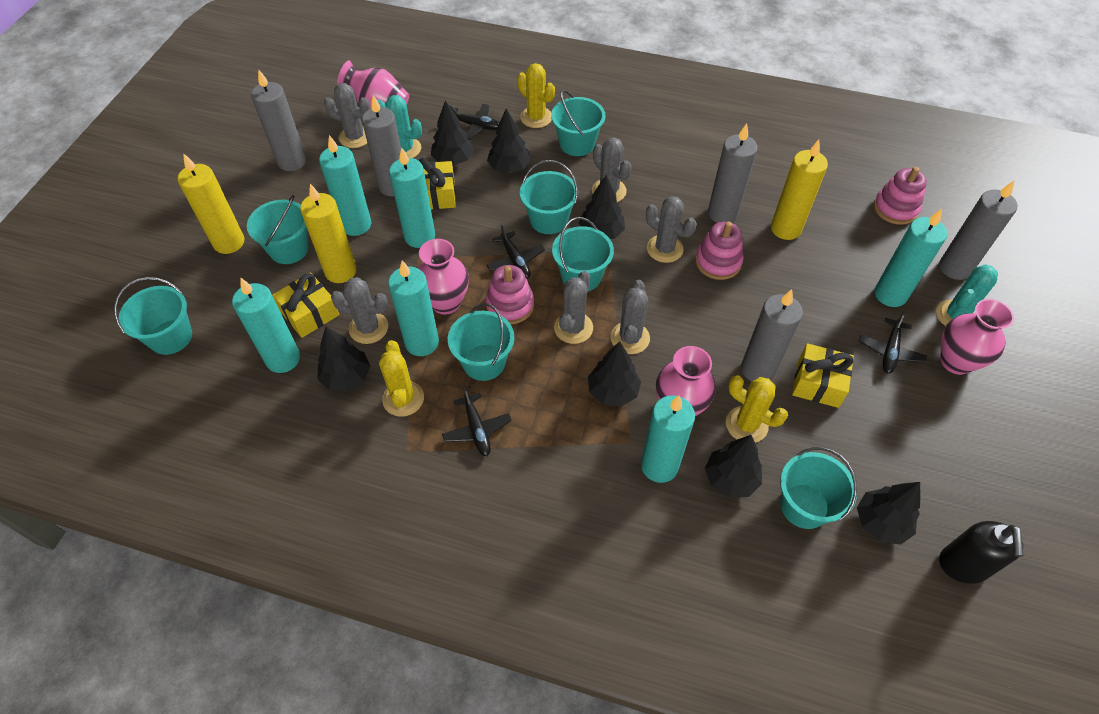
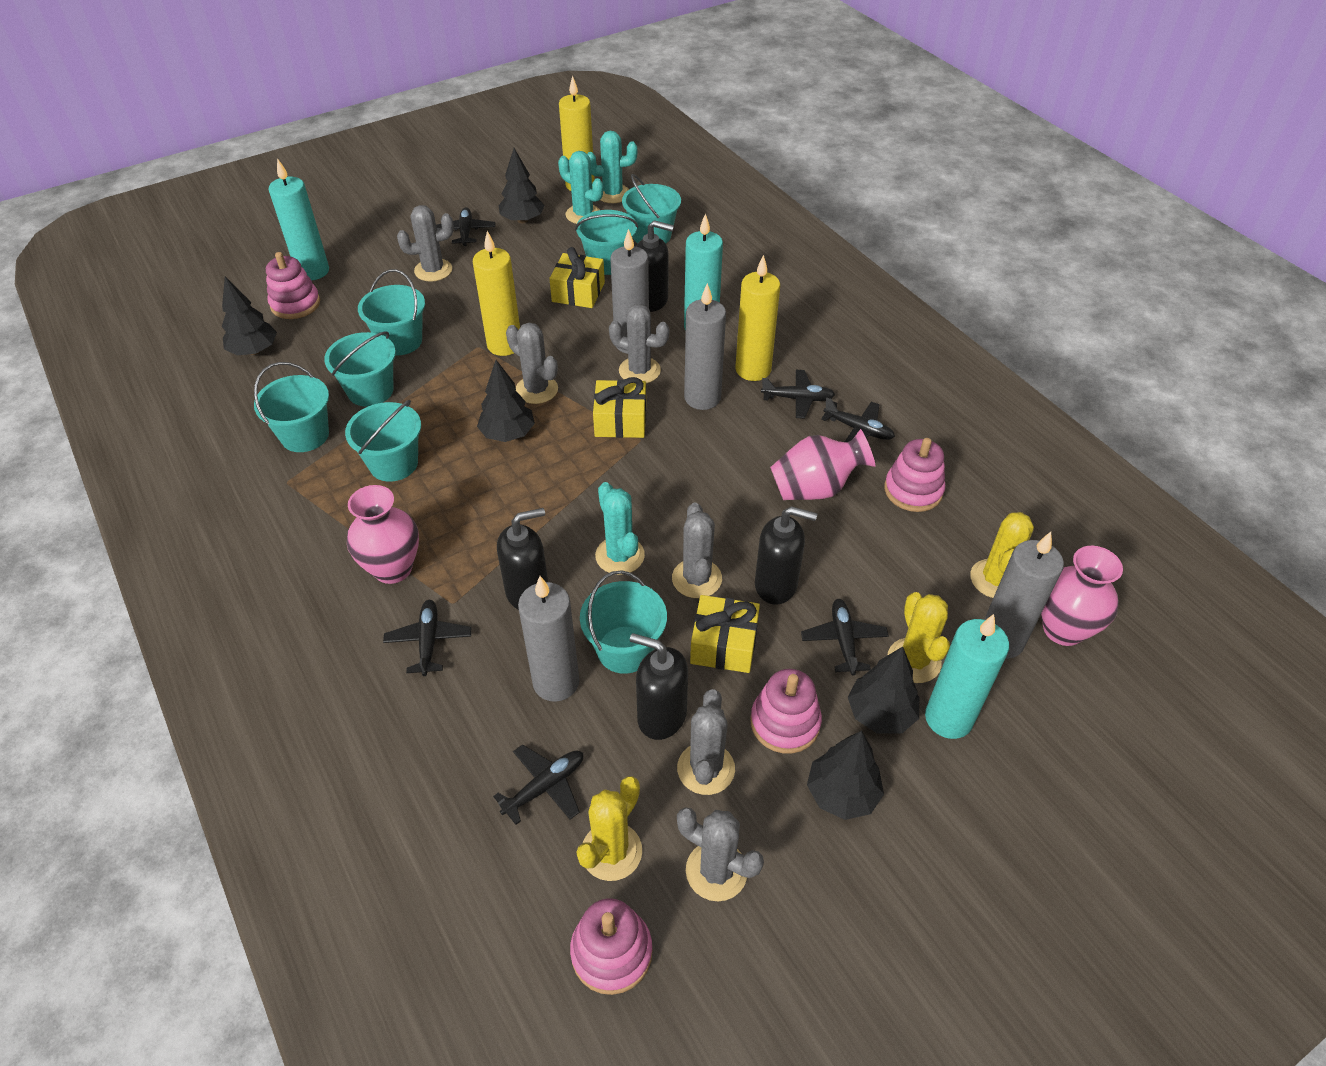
black plane: 4 -> 6
black soap dispenser: 1 -> 4
black tree: 7 -> 5
grey candle: 5 -> 4
pink stacking toy: 3 -> 4
pink vase: 4 -> 3
turquoise cactus: 2 -> 3
turquoise candle: 6 -> 3

